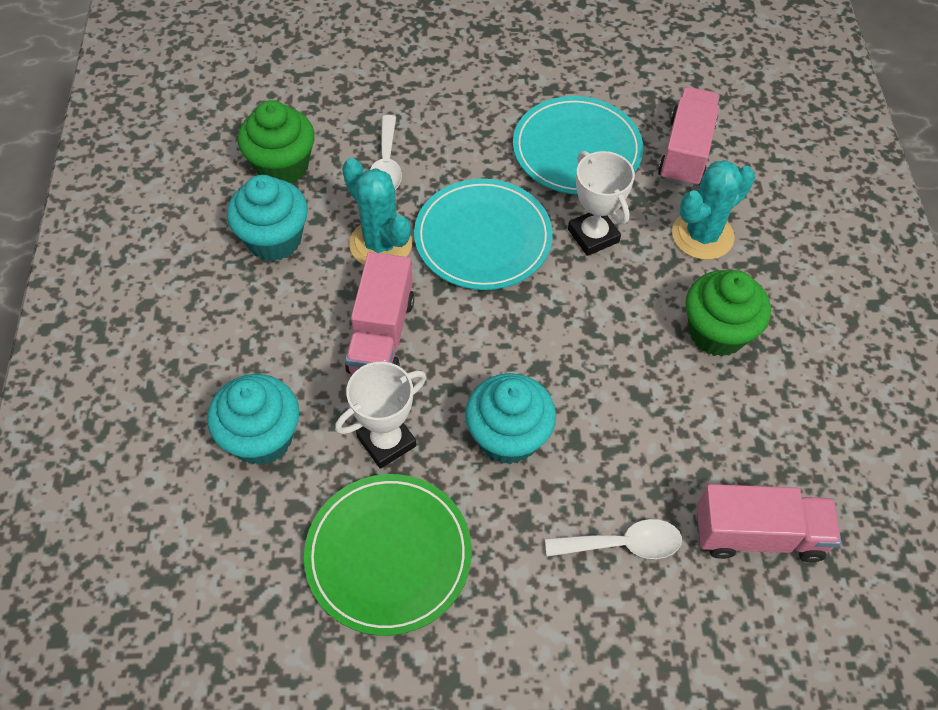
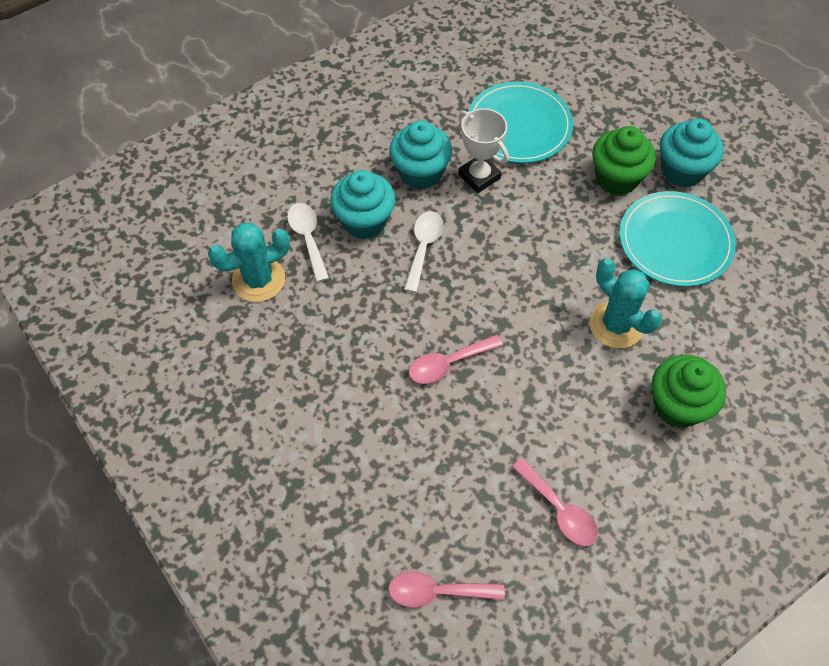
green plate: 1 -> 0
pink spoon: 0 -> 3
pink truck: 3 -> 0
white trophy: 2 -> 1

